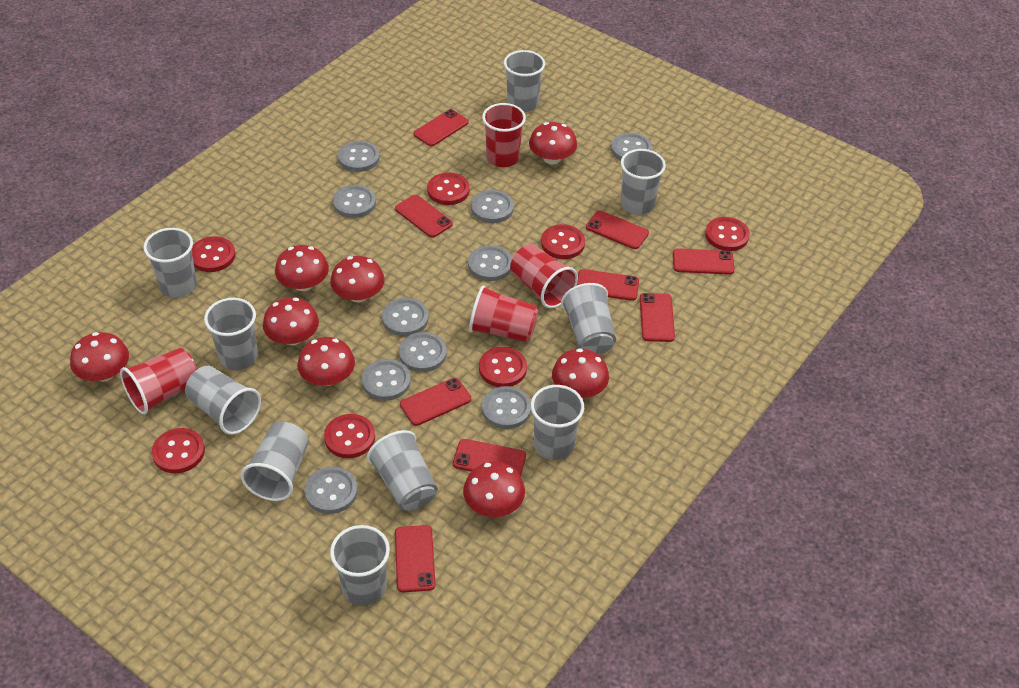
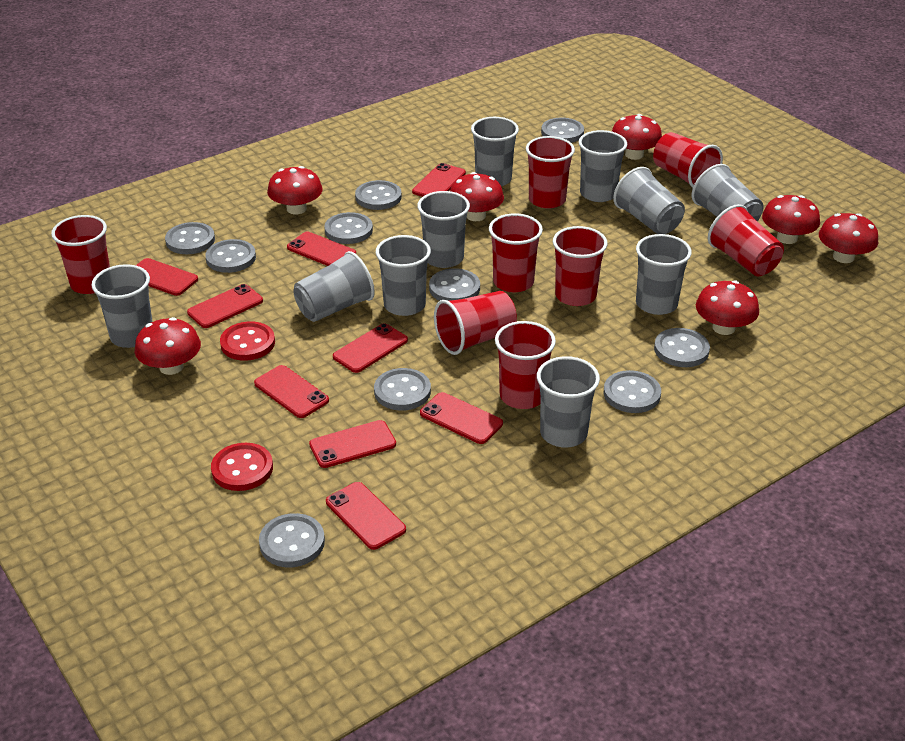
red button: 7 -> 2
red cup: 4 -> 8
red mushroom: 8 -> 7

